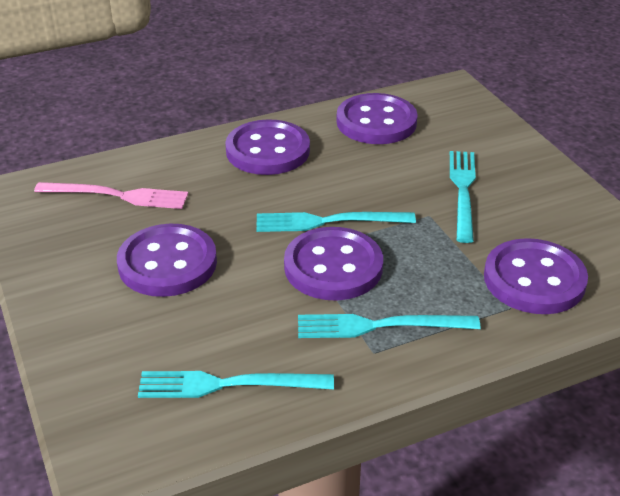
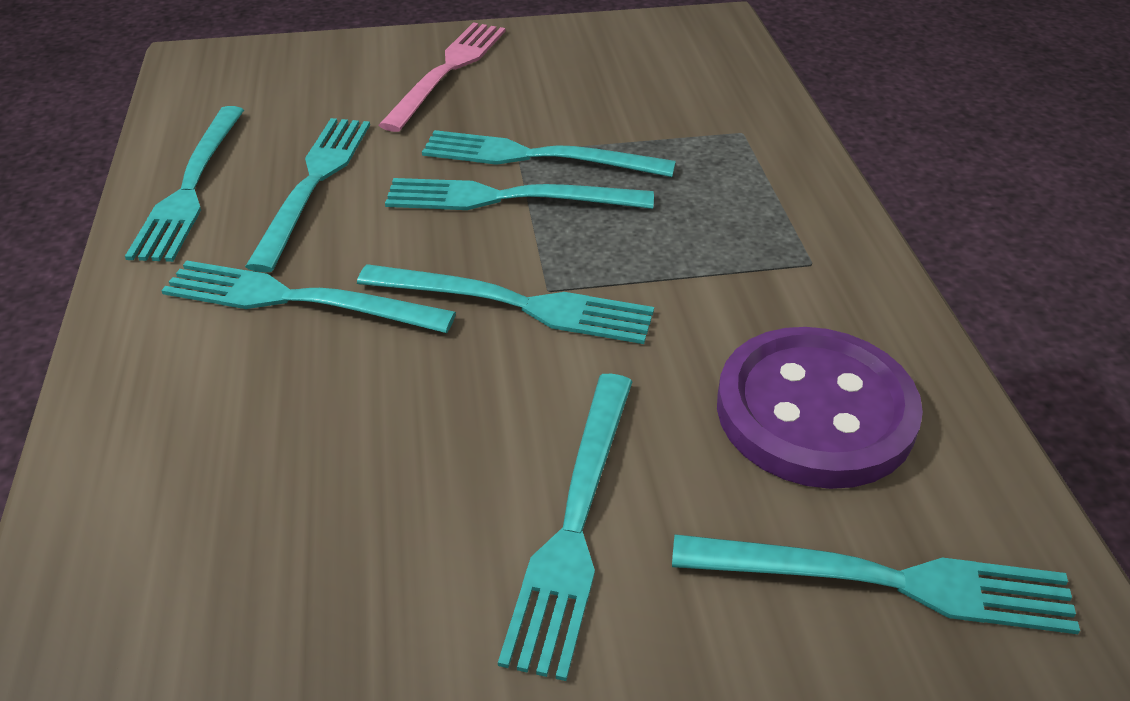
purple button: 5 -> 1
turquoise fork: 4 -> 8

